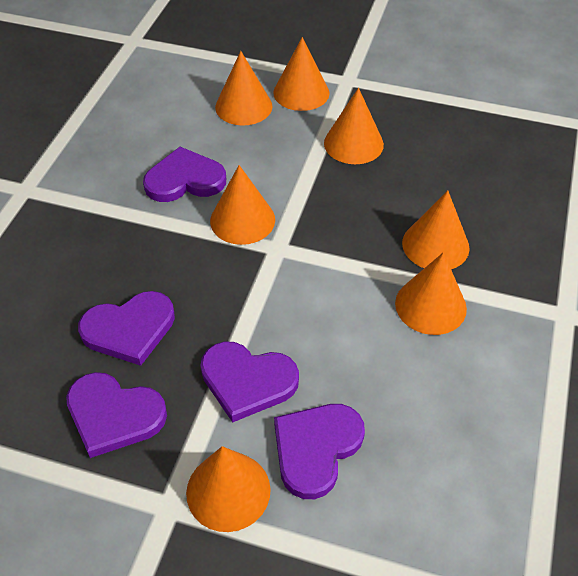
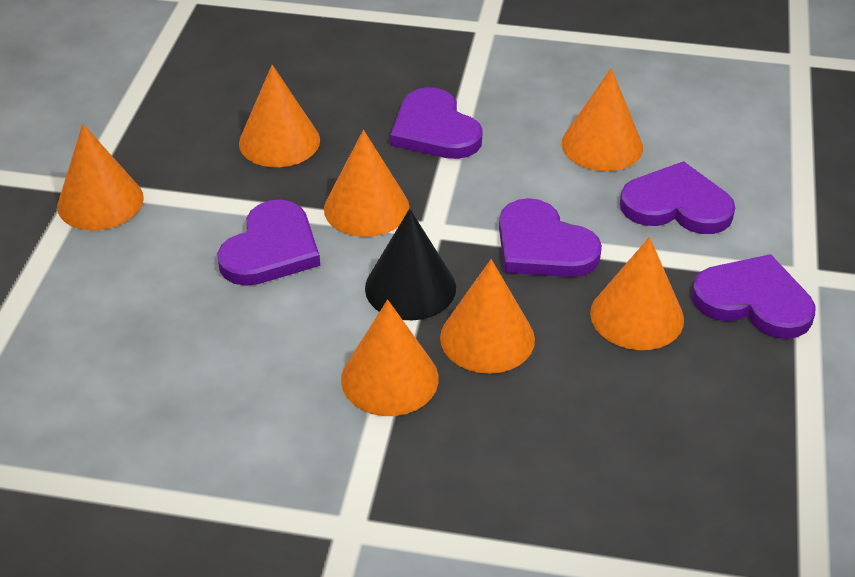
black cone: 0 -> 1

